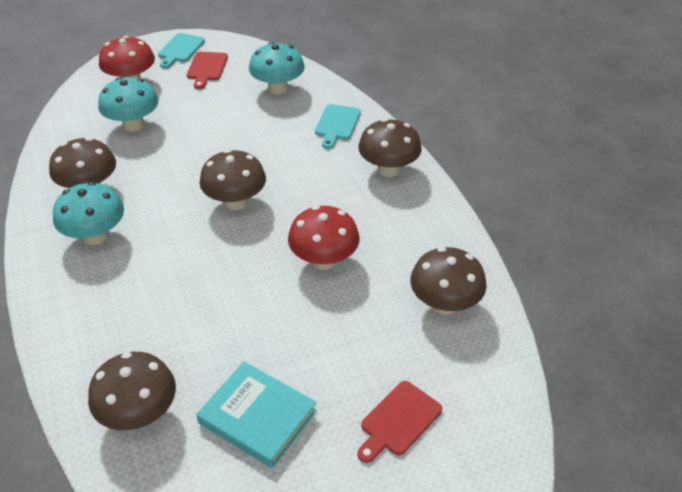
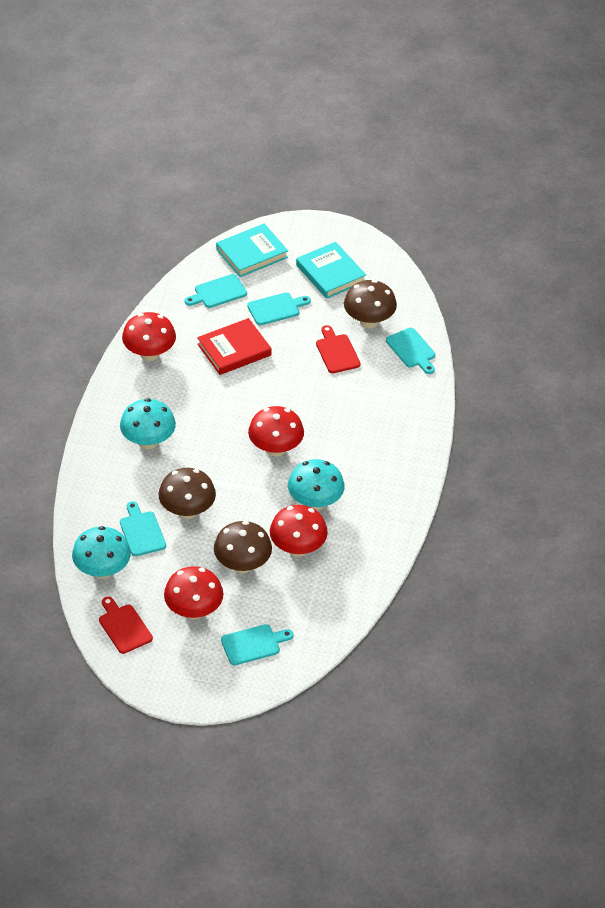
brown mushroom: 5 -> 3
red book: 0 -> 1
red mushroom: 2 -> 4
turquoise book: 1 -> 2
turquoise cutting board: 2 -> 5

